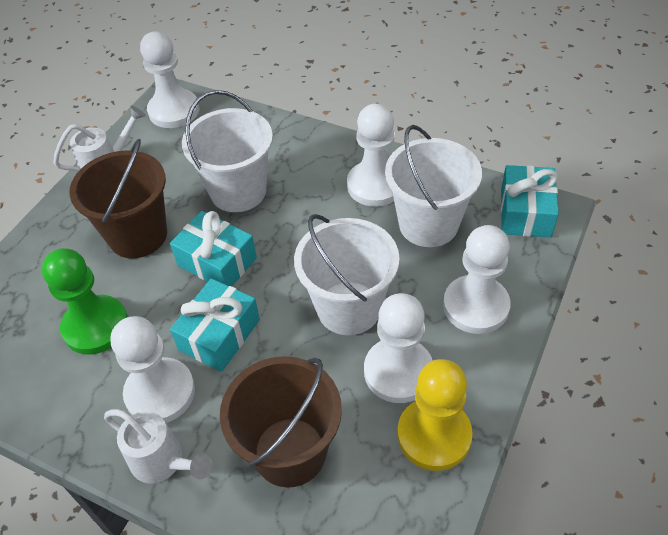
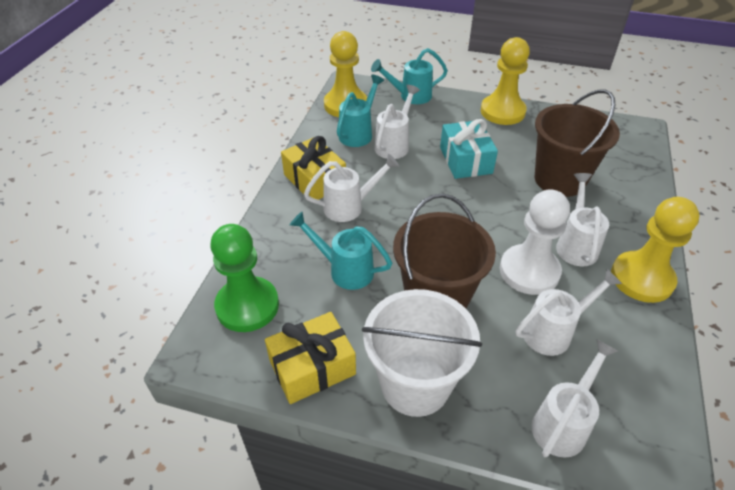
turquoise gift: 3 -> 1
turquoise watering can: 0 -> 3
white bucket: 3 -> 1
white pawn: 5 -> 1
white watering can: 2 -> 5
yellow gift: 0 -> 2
yellow pawn: 1 -> 3

